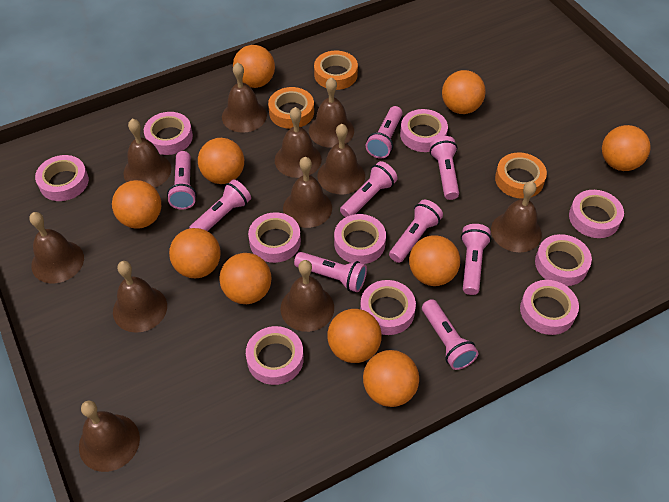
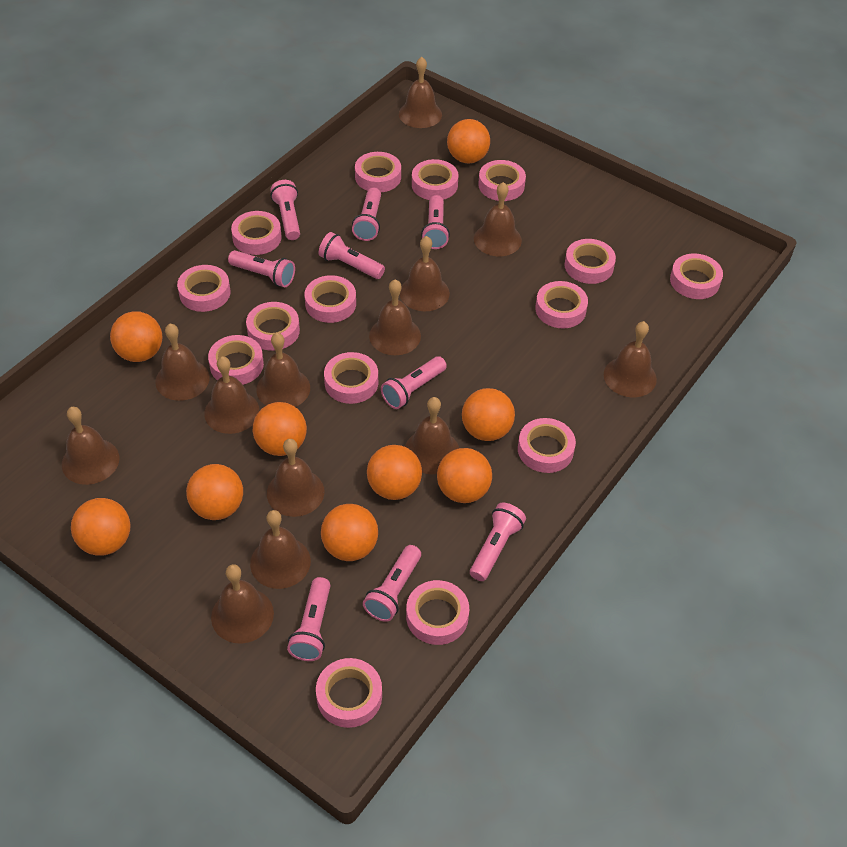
brown bell: 11 -> 13
orange ball: 10 -> 9
orange tape: 3 -> 0
pink tape: 10 -> 15

